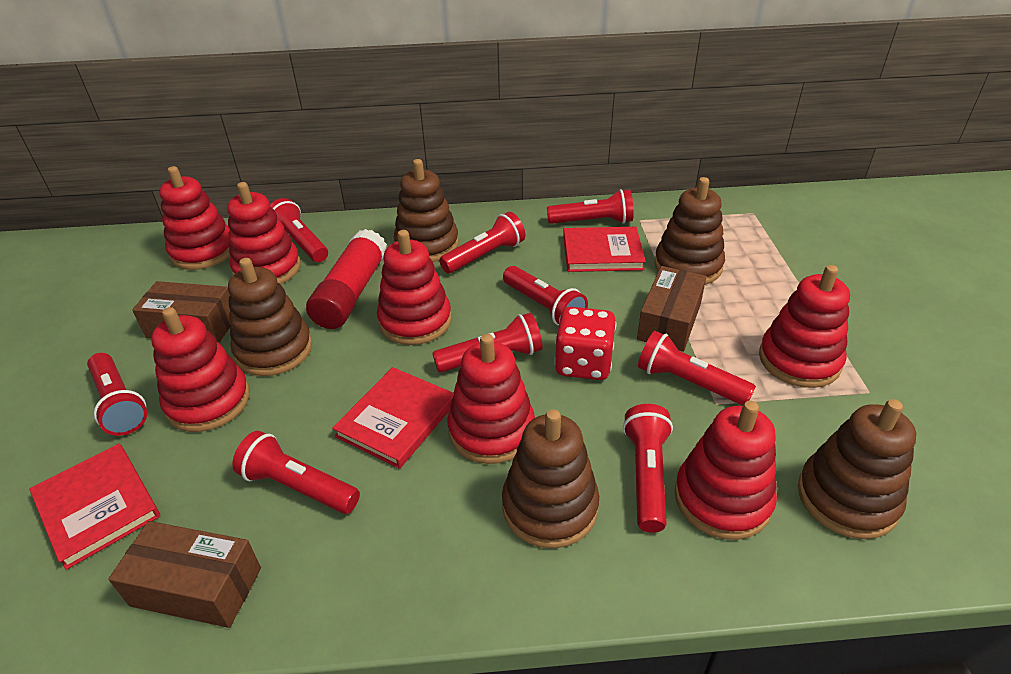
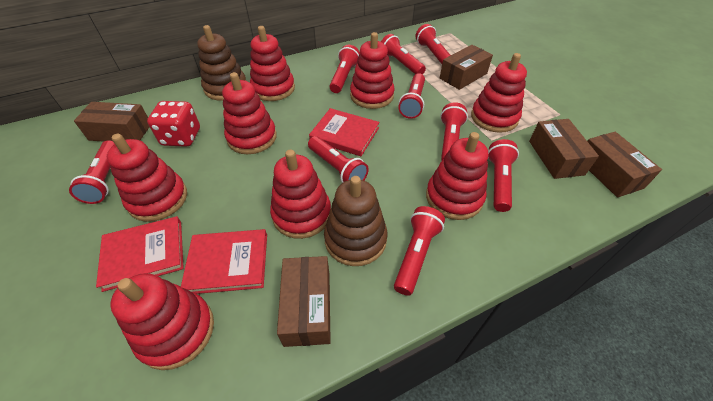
brown box: 3 -> 5
brown stacking toy: 5 -> 2
red glue stick: 1 -> 0
red stacking toy: 7 -> 8

